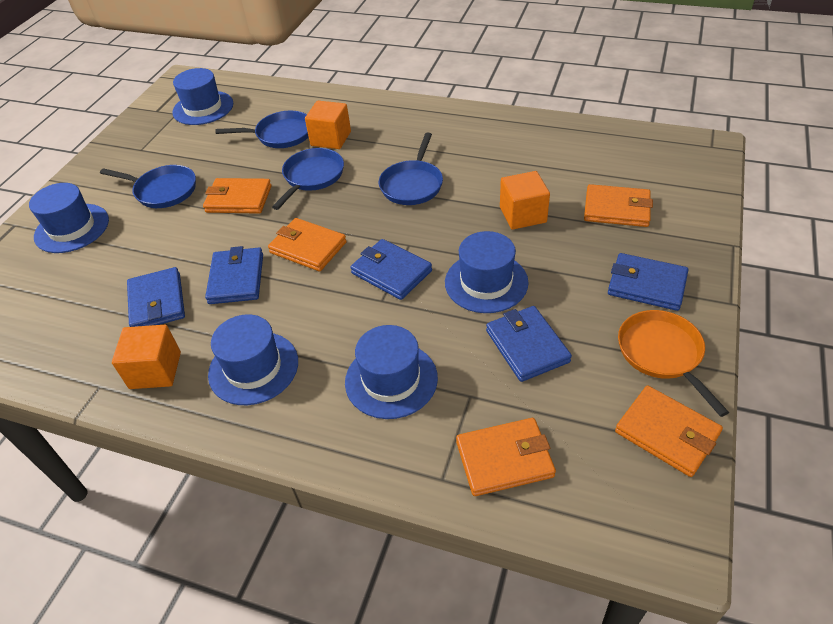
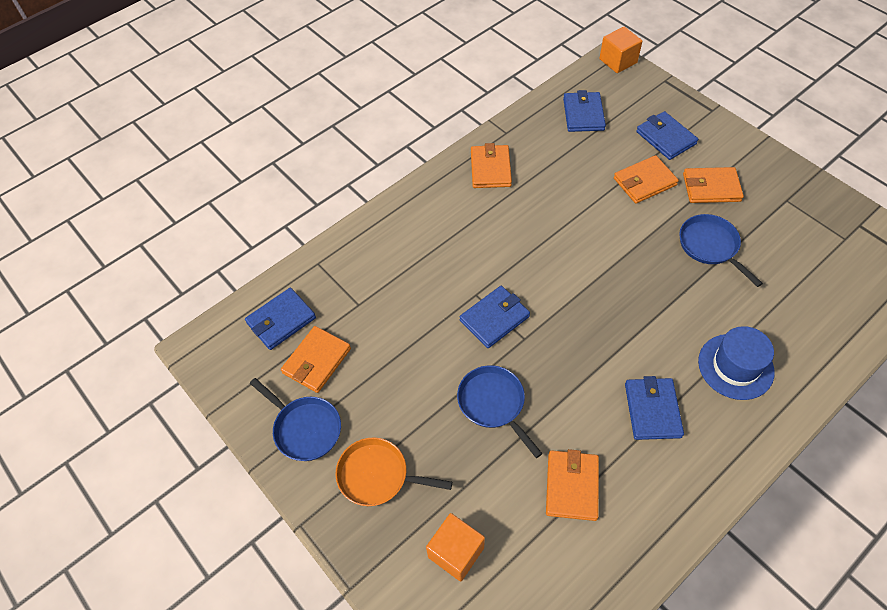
blue hat: 5 -> 1
blue pan: 4 -> 3
orange cube: 3 -> 2

